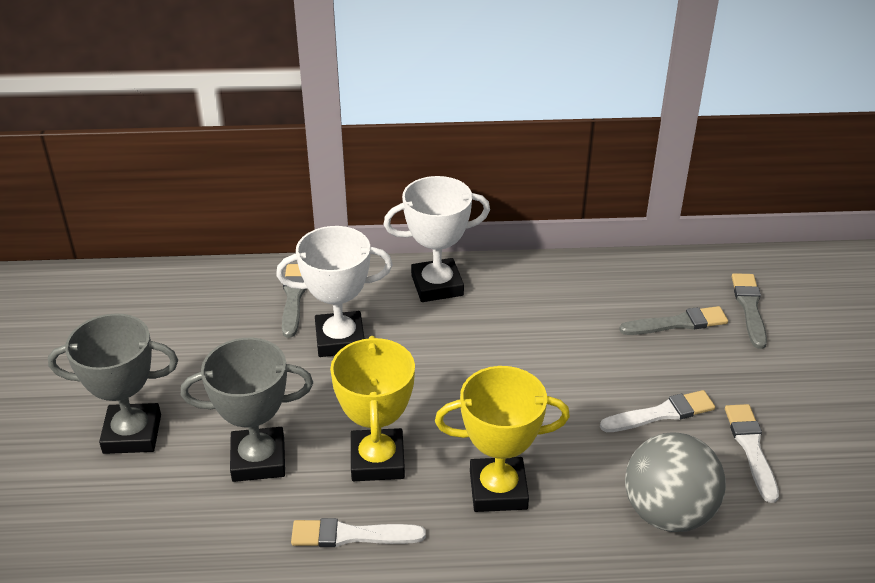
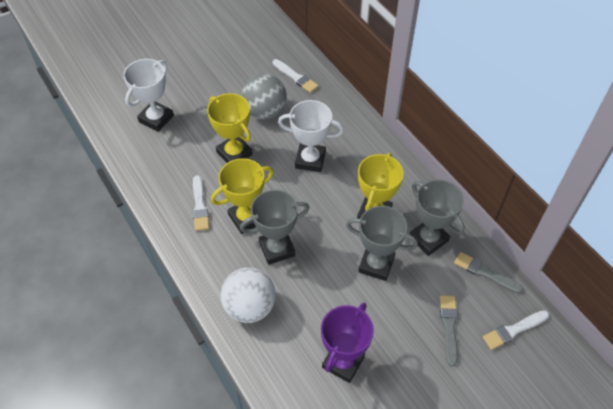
grey brush: 3 -> 2
grey trophy: 2 -> 3
purple trophy: 0 -> 1
white ball: 0 -> 1
yellow trophy: 2 -> 3

